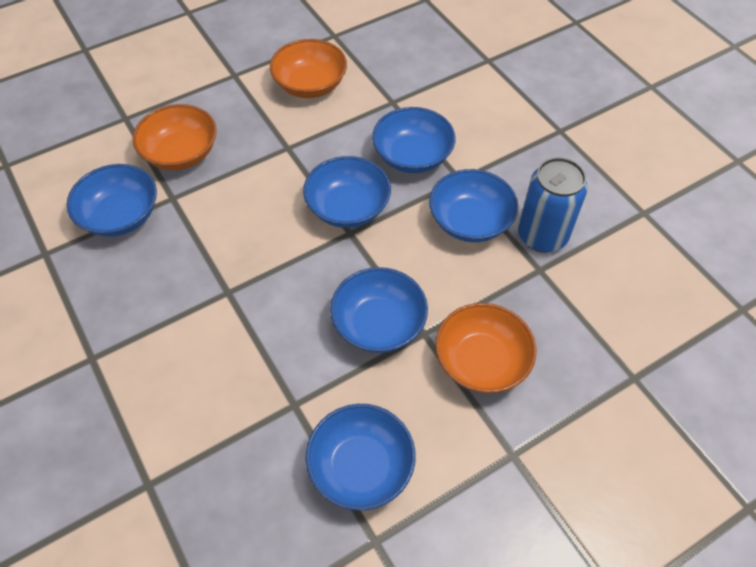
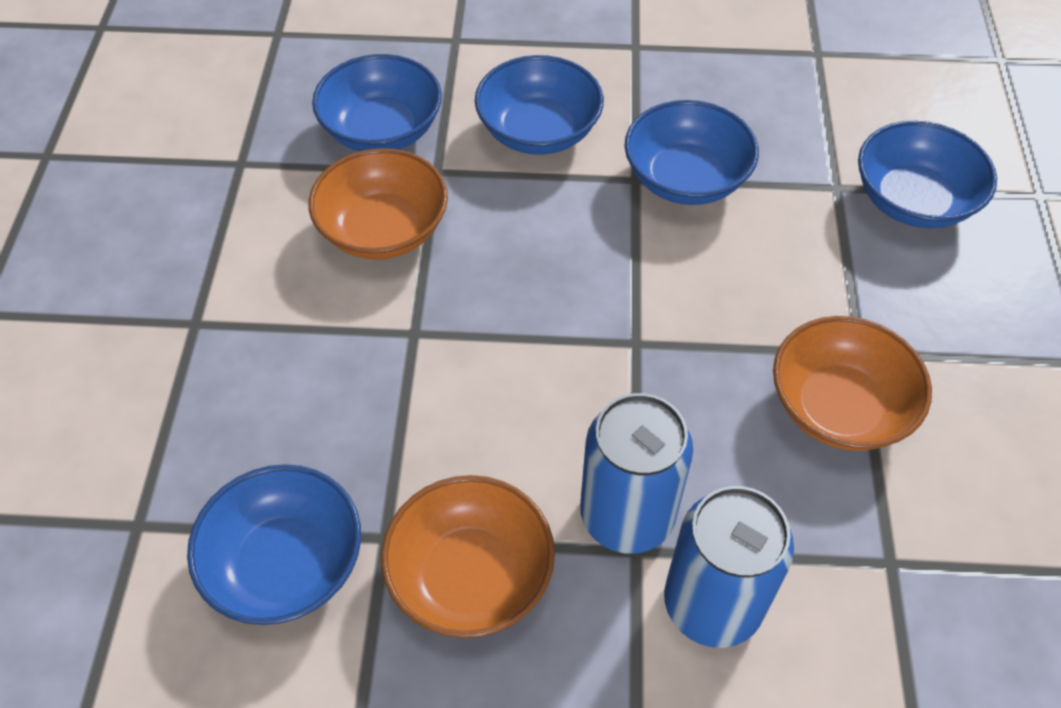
blue bowl: 6 -> 5
blue can: 1 -> 2

